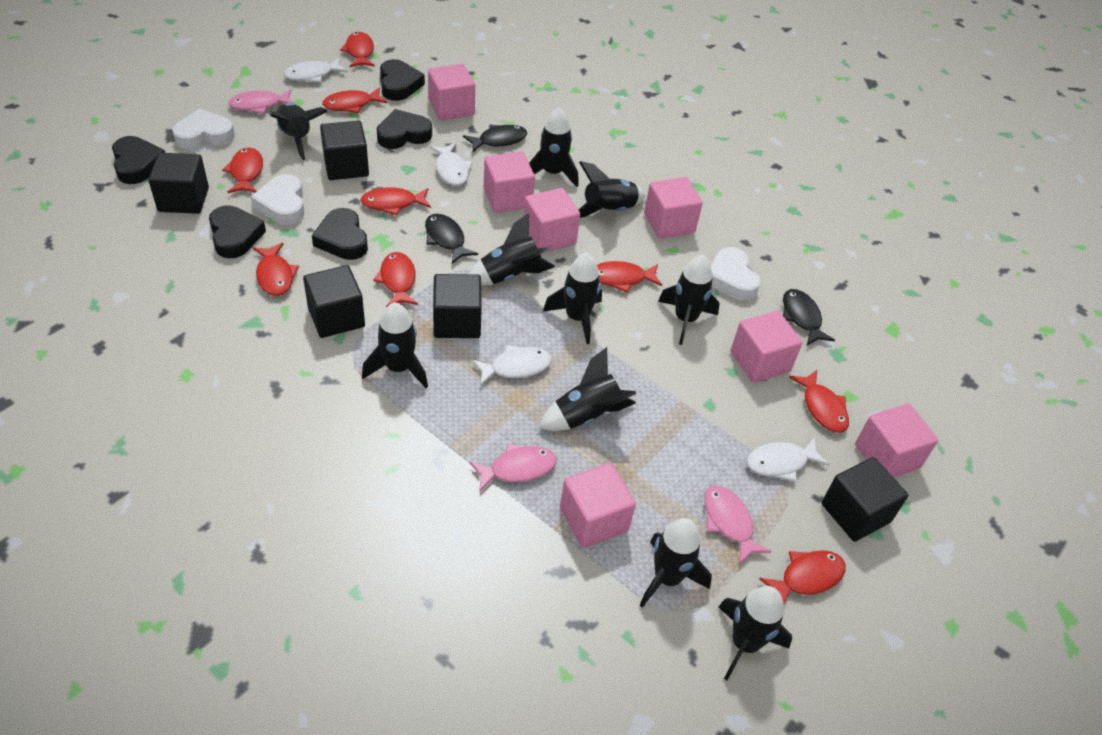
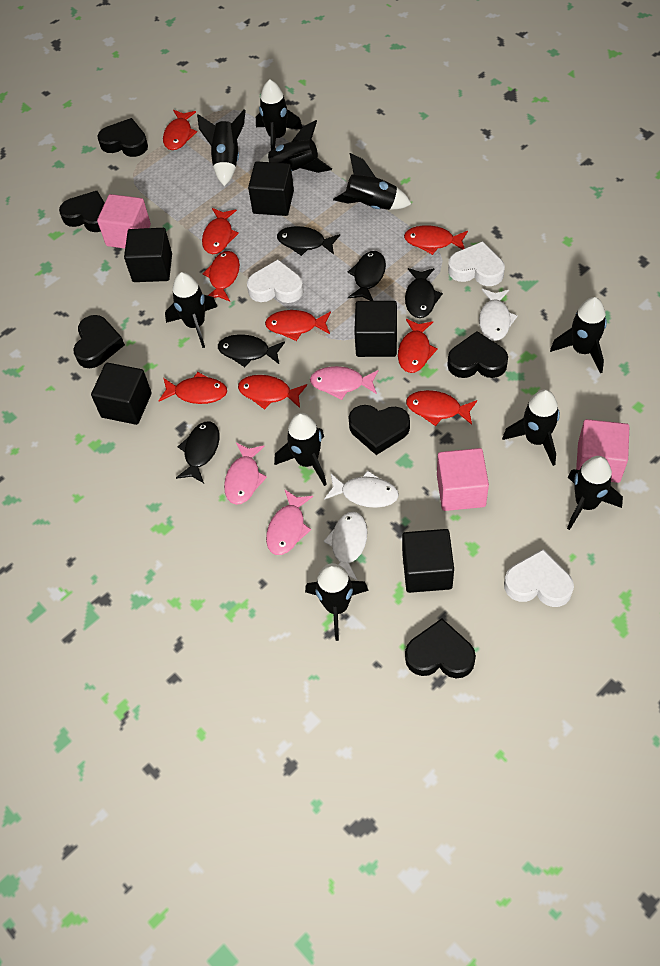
black fish: 3 -> 5
black heart: 5 -> 6
pink cube: 7 -> 3
white fish: 4 -> 3

